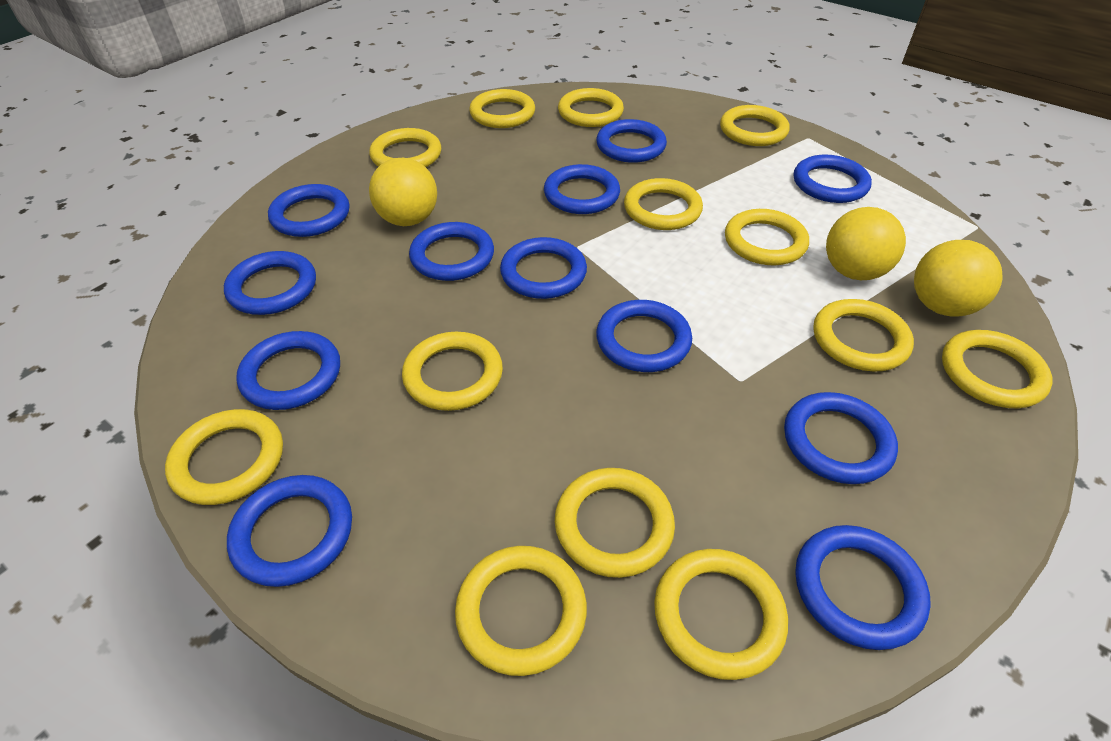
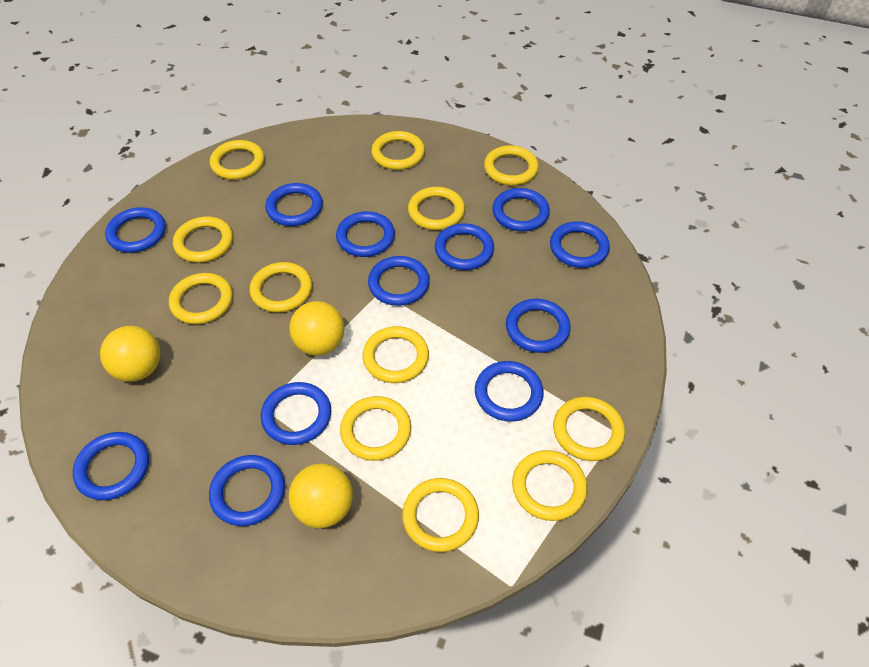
yellow ring: 13 -> 12

